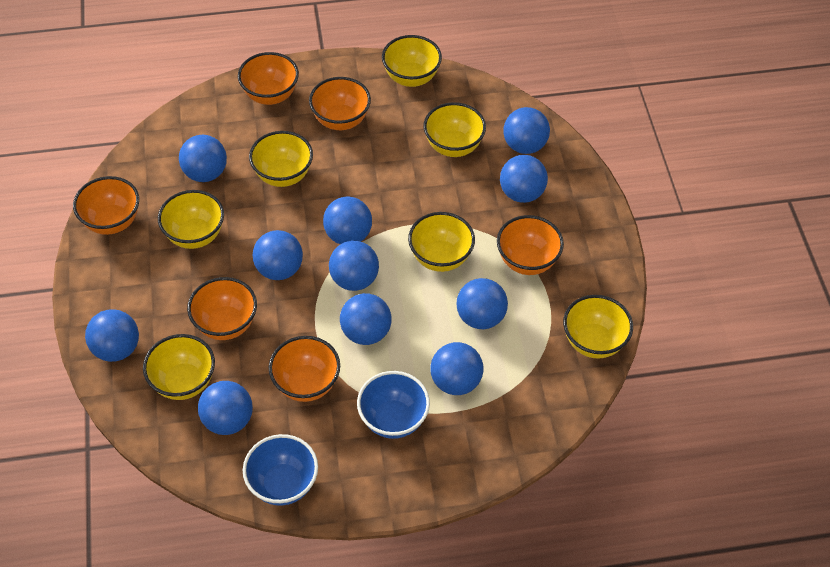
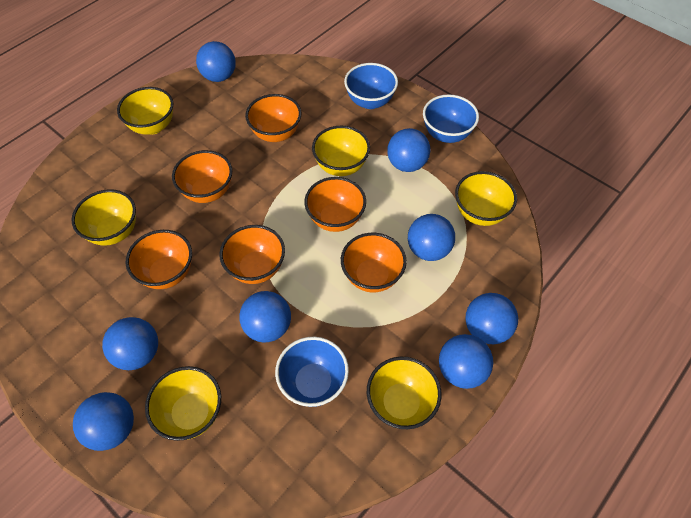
blue ball: 11 -> 8
blue bowl: 2 -> 3
yellow bowl: 7 -> 6

